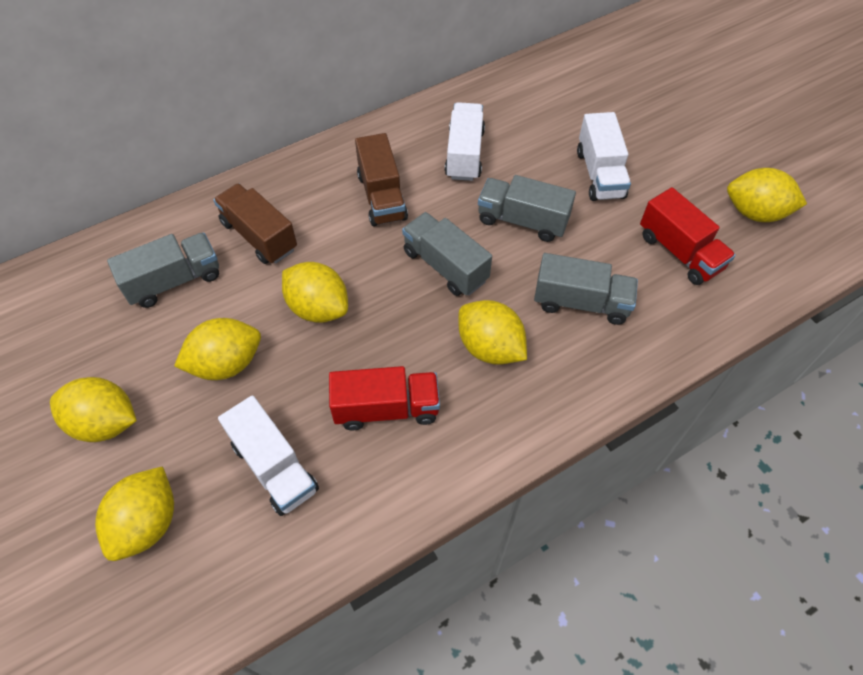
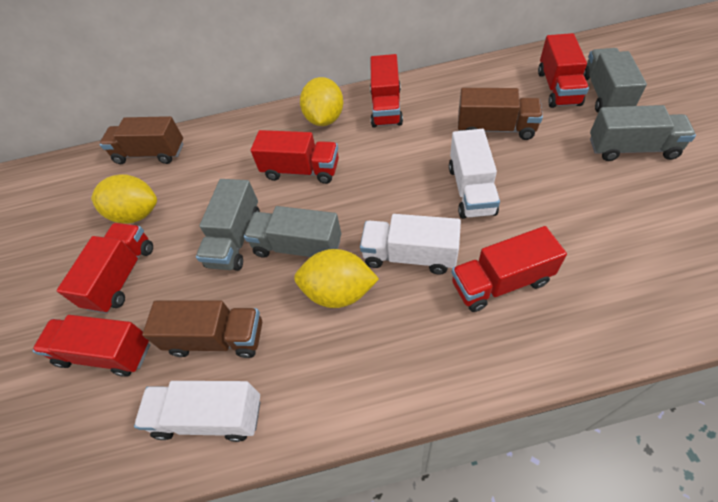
brown truck: 2 -> 3
red truck: 2 -> 6
yellow lemon: 6 -> 3

